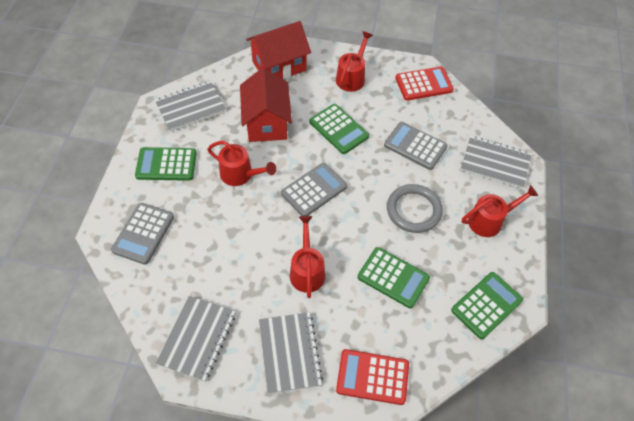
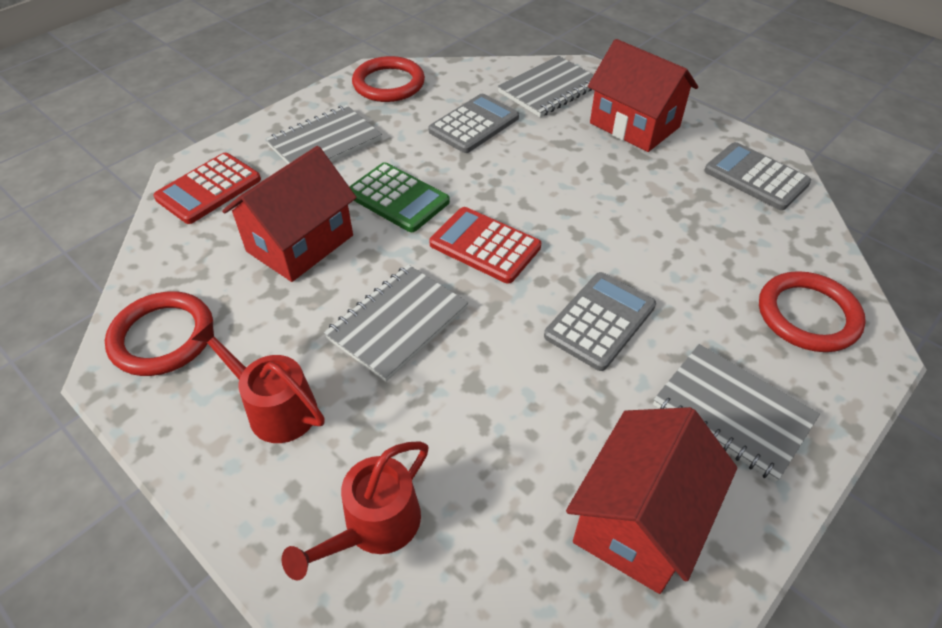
green calculator: 4 -> 1
grey ring: 1 -> 0
red house: 2 -> 3
red ring: 0 -> 3
red watering can: 4 -> 2

